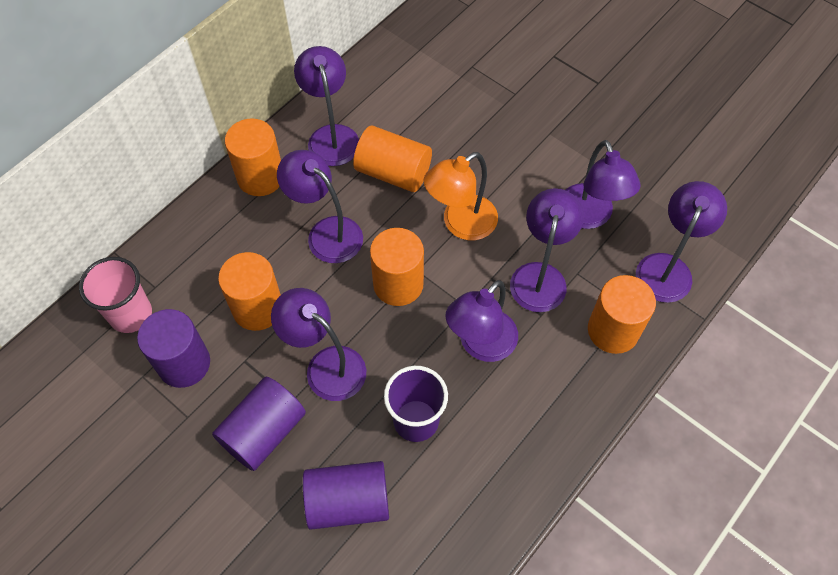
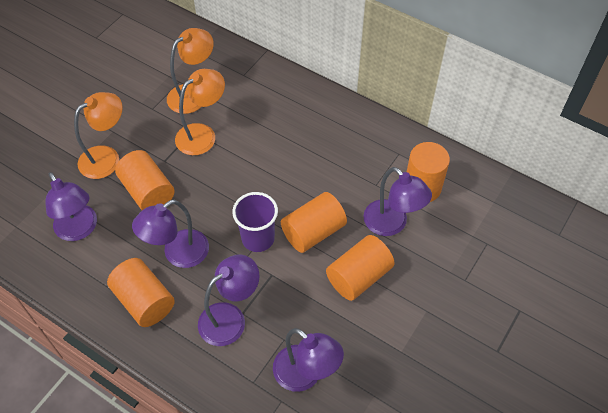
orange lamp: 1 -> 3
pink cup: 1 -> 0
purple cylinder: 3 -> 0
purple lamp: 7 -> 5

